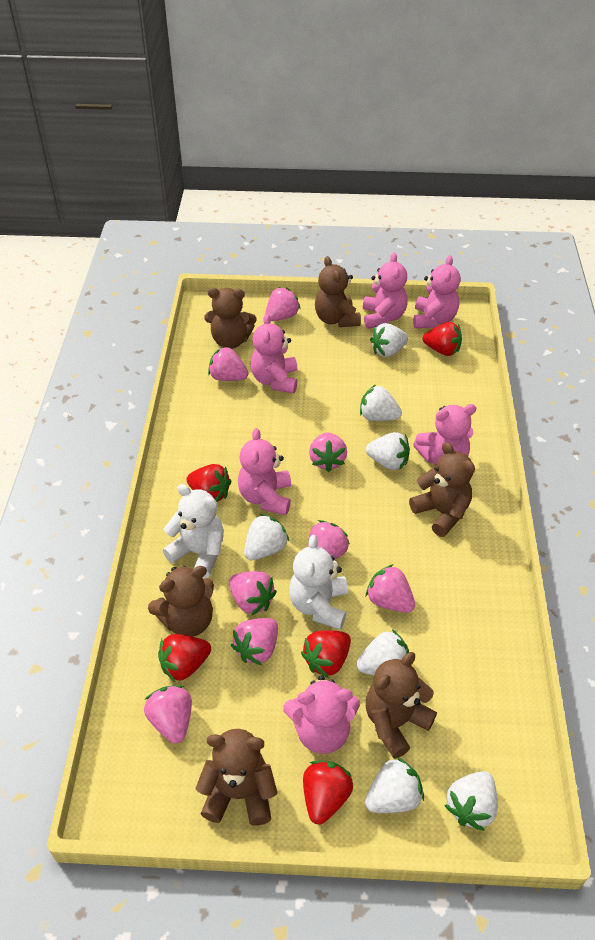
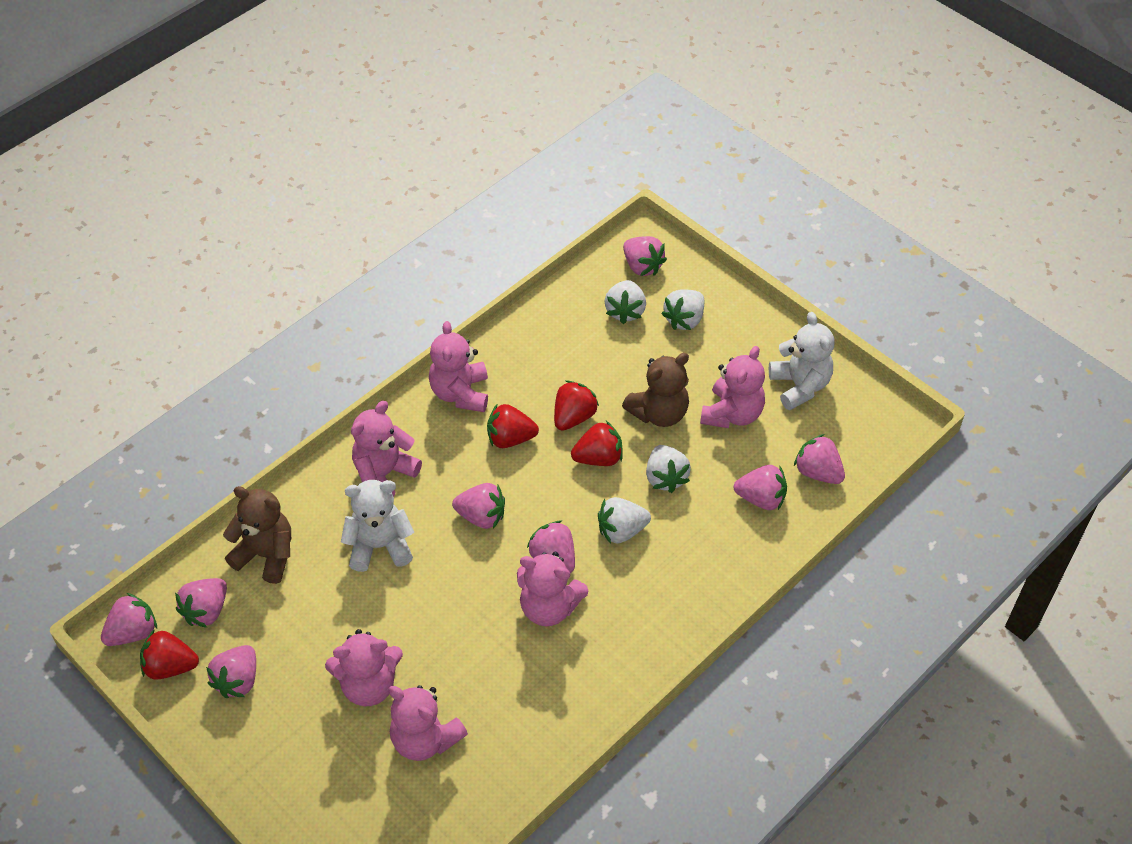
brown teddy bear: 6 -> 2
red strawberry: 5 -> 4
white strawberry: 7 -> 4

